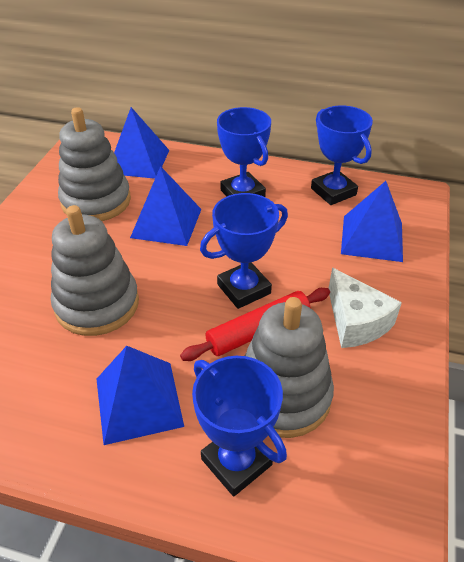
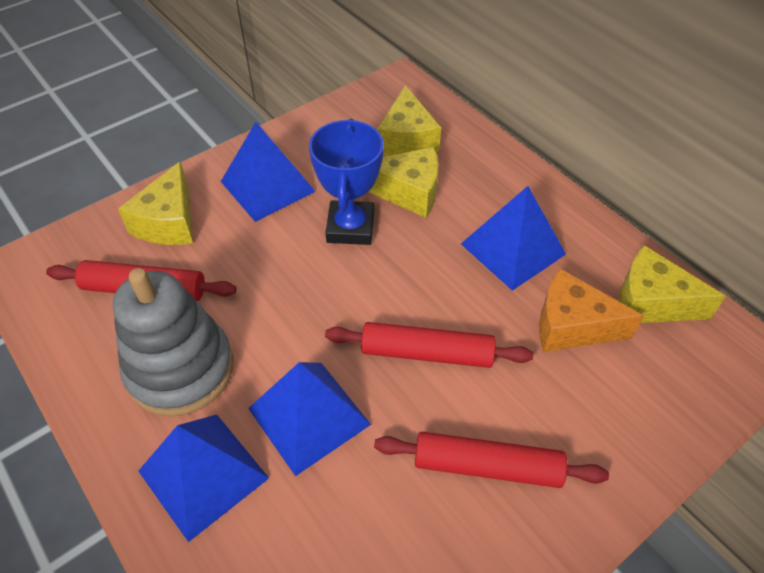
blue trophy: 4 -> 1
grey stacking toy: 3 -> 1
orange cheese: 0 -> 1
red rolling pin: 1 -> 3
white cheese: 1 -> 0
yellow cheese: 0 -> 4

